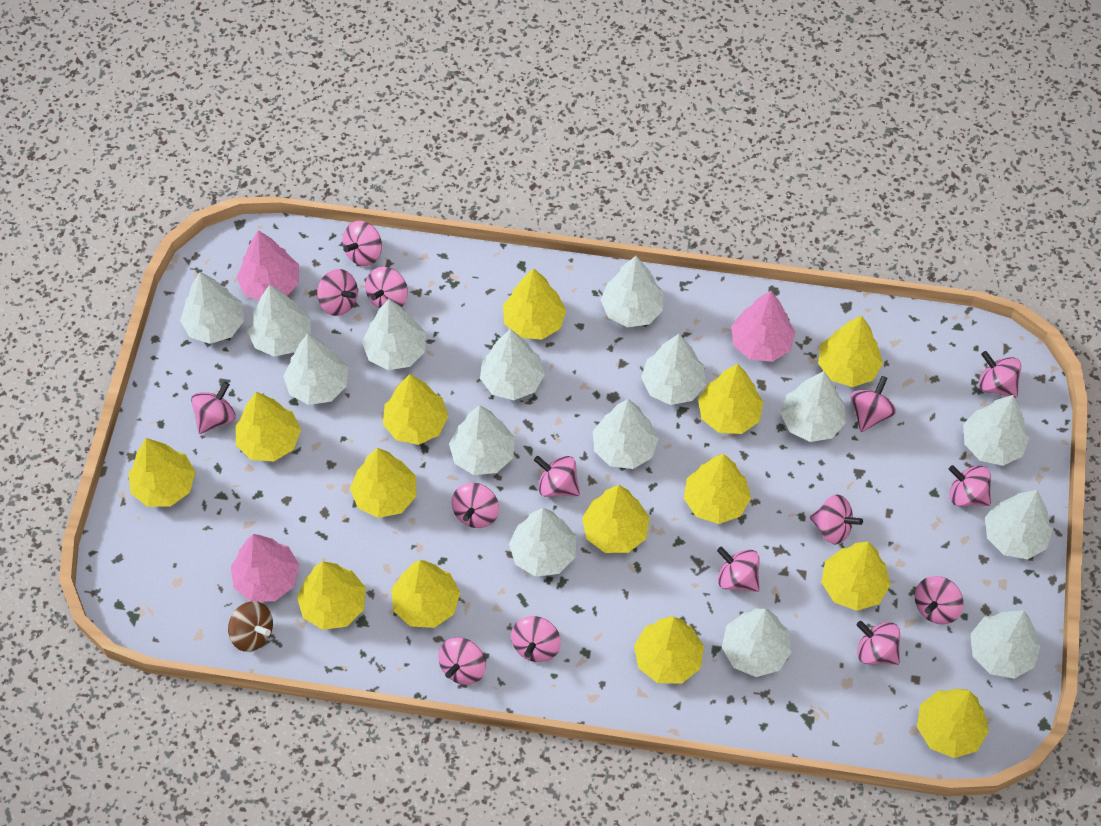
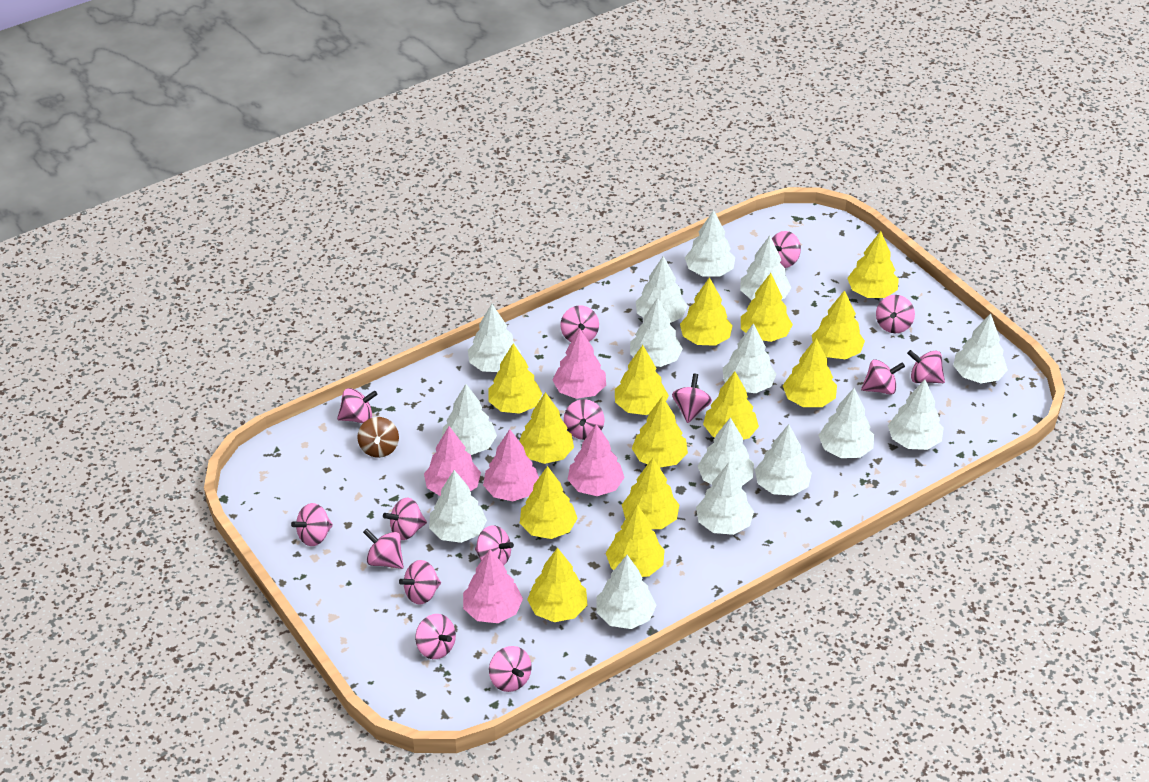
pink tree: 3 -> 5

